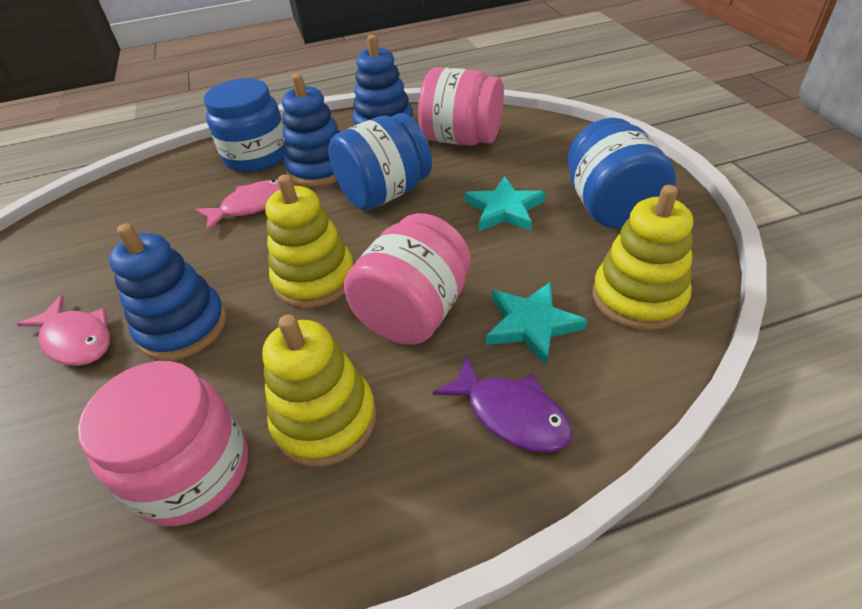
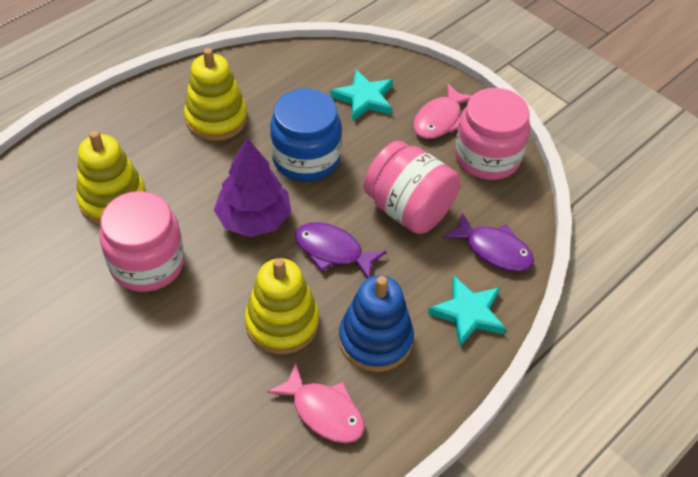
blue jar: 3 -> 1
blue stacking toy: 3 -> 1
purple fish: 1 -> 2
purple tree: 0 -> 1

